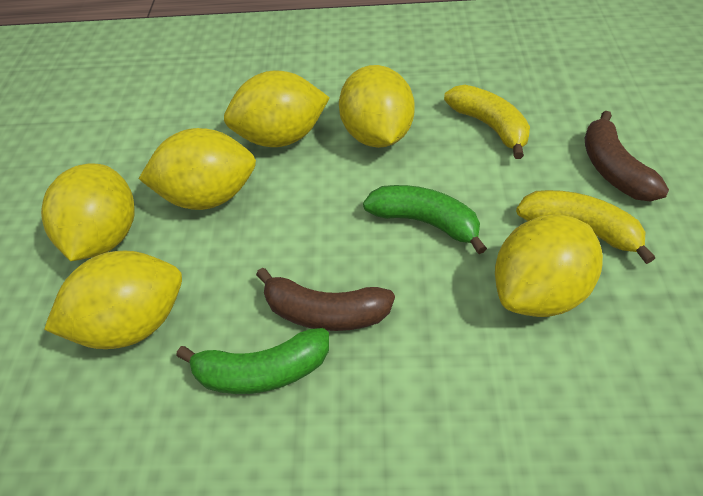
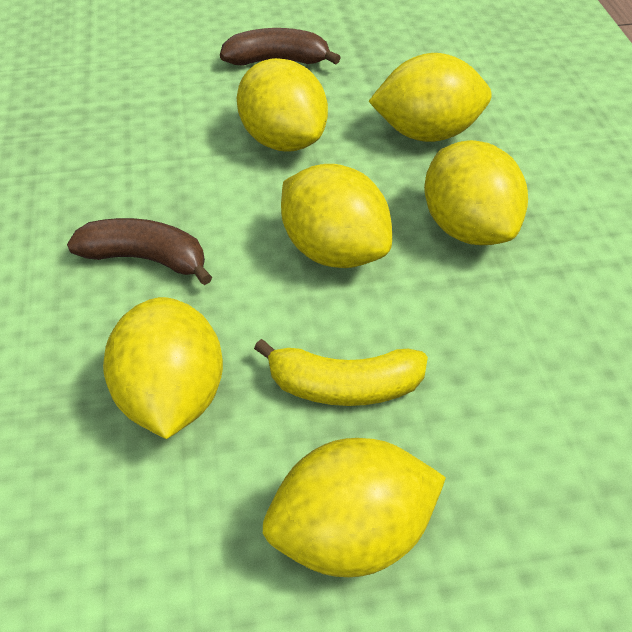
green banana: 2 -> 0
yellow banana: 2 -> 1

